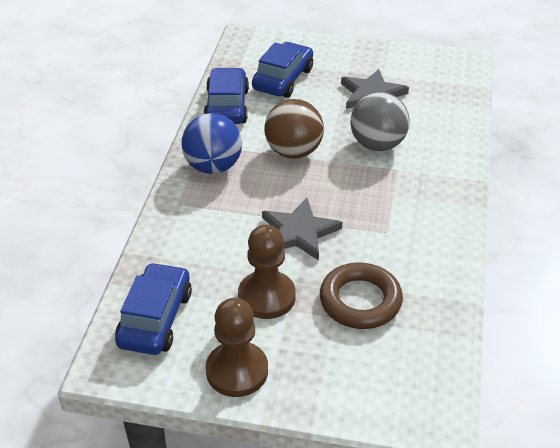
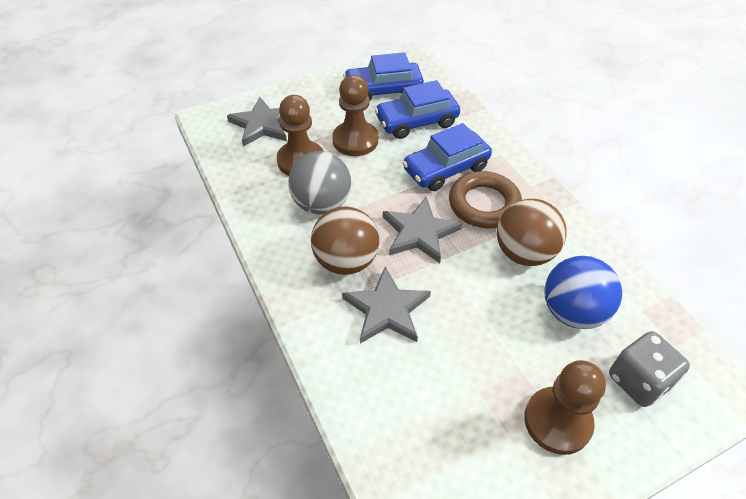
brown ball: 1 -> 2
brown pawn: 2 -> 3
grey dice: 0 -> 1
grey star: 2 -> 3

